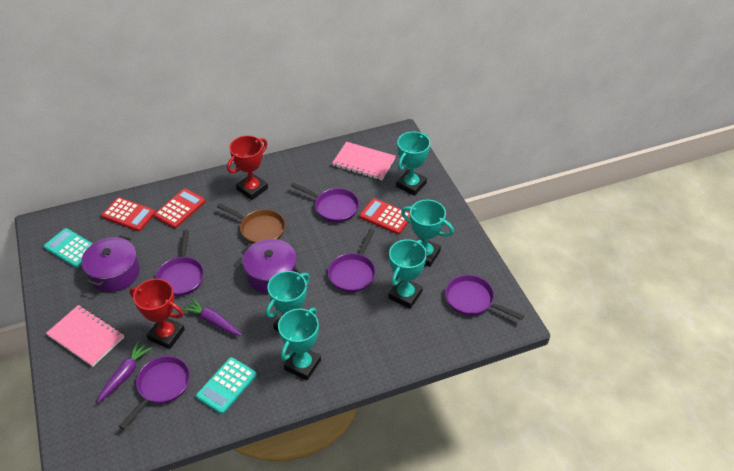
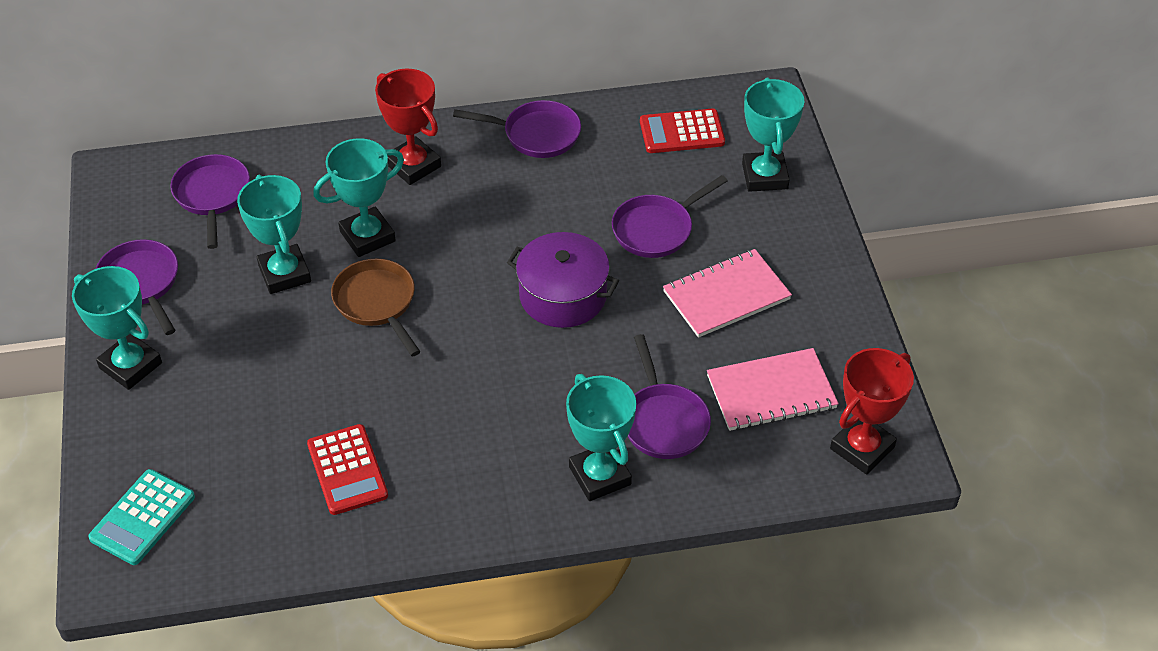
purple carrot: 2 -> 0
purple pot: 2 -> 1
red calculator: 3 -> 2
turquoise calculator: 2 -> 1

